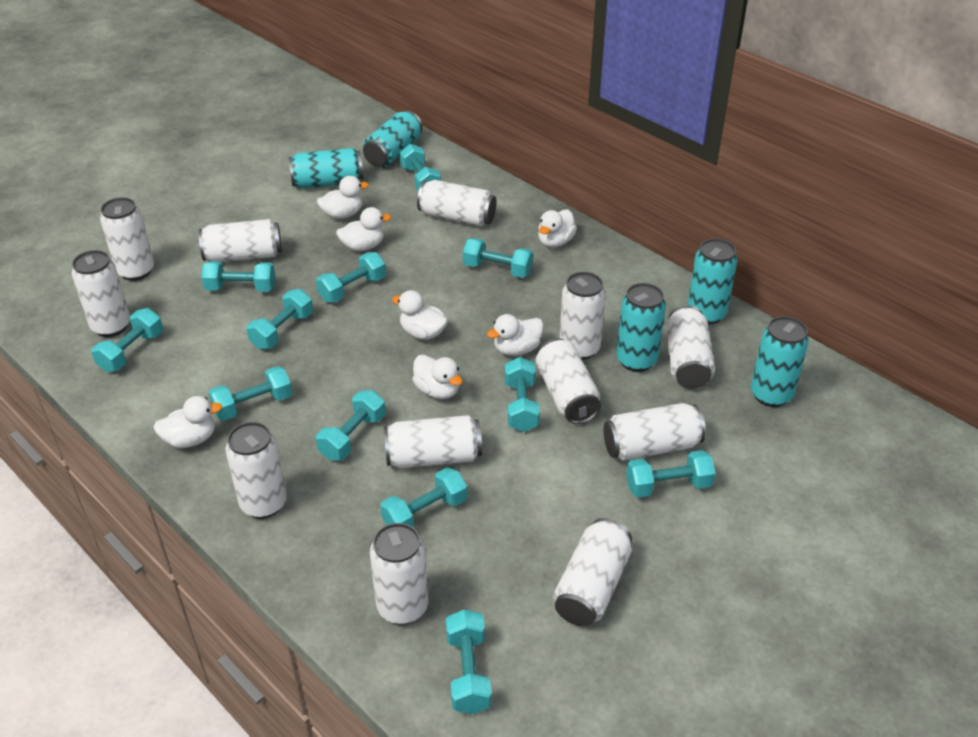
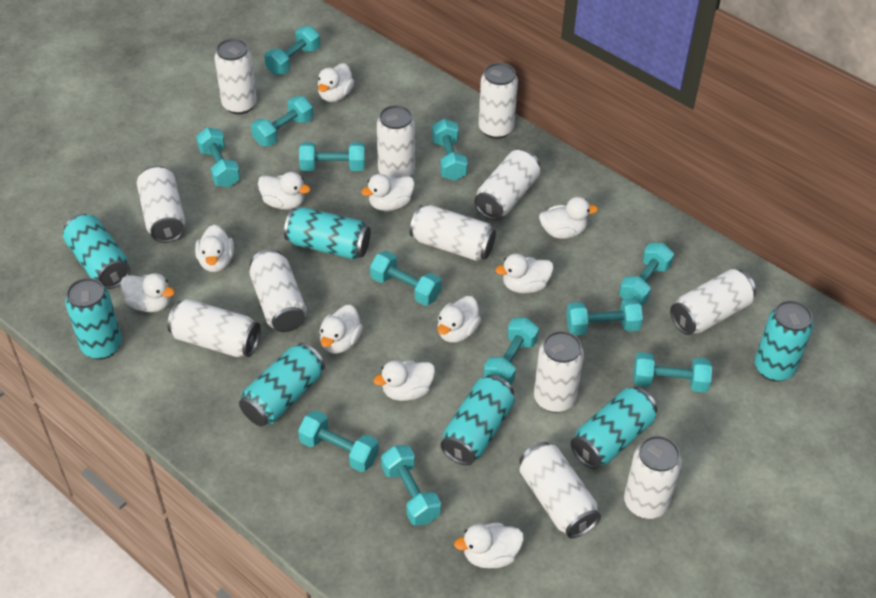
turquoise can: 5 -> 7
white duck: 7 -> 11

